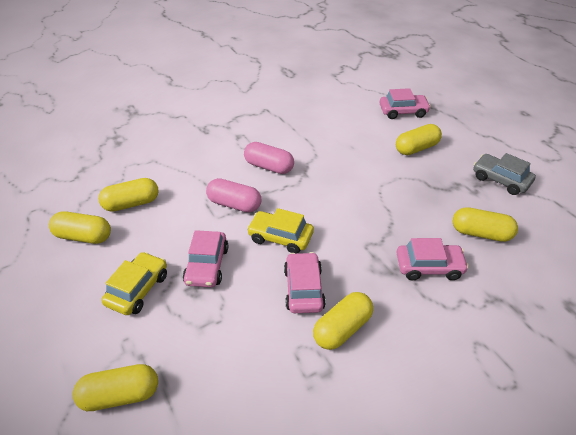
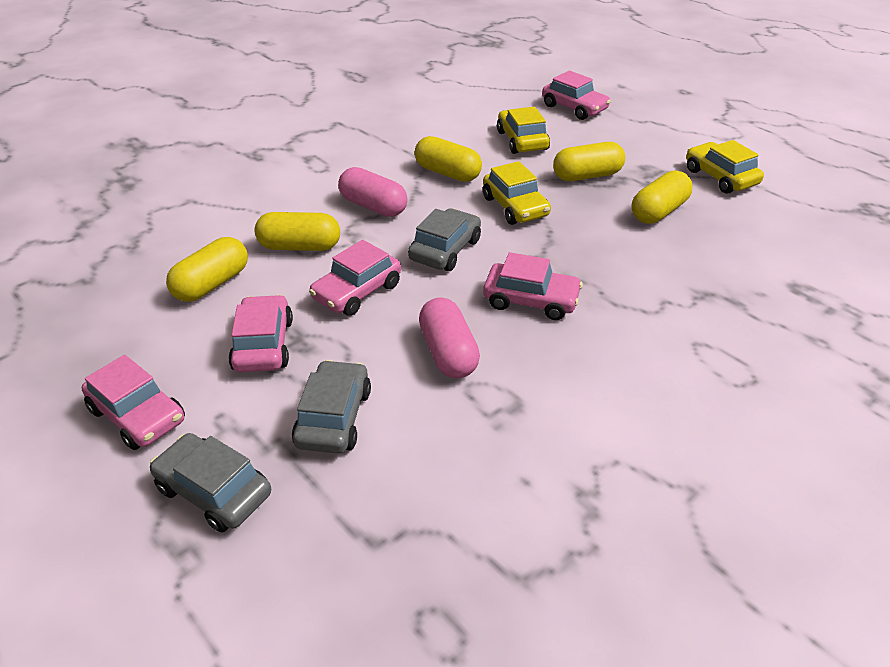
grey car: 1 -> 3
pink car: 4 -> 5
yellow capsule: 6 -> 5
yellow car: 2 -> 3

